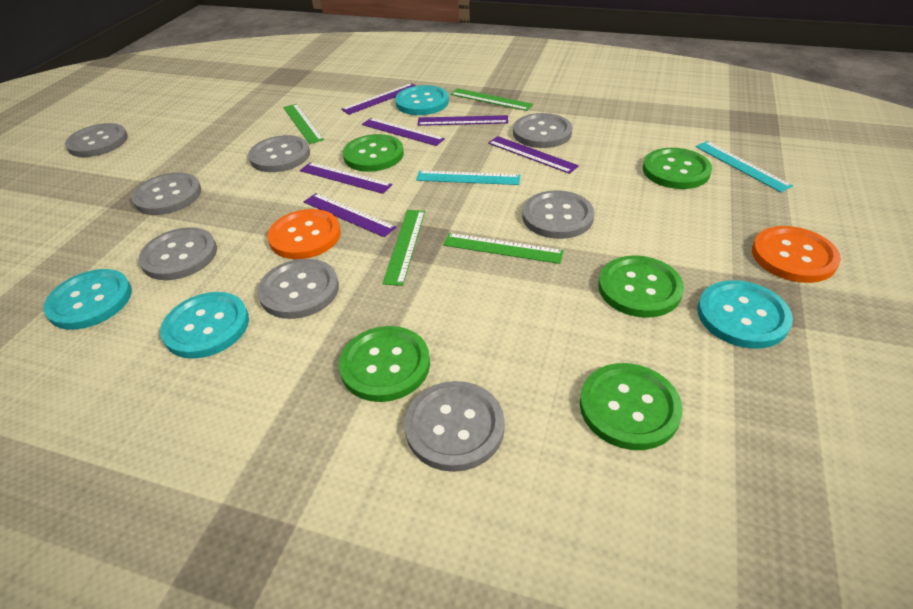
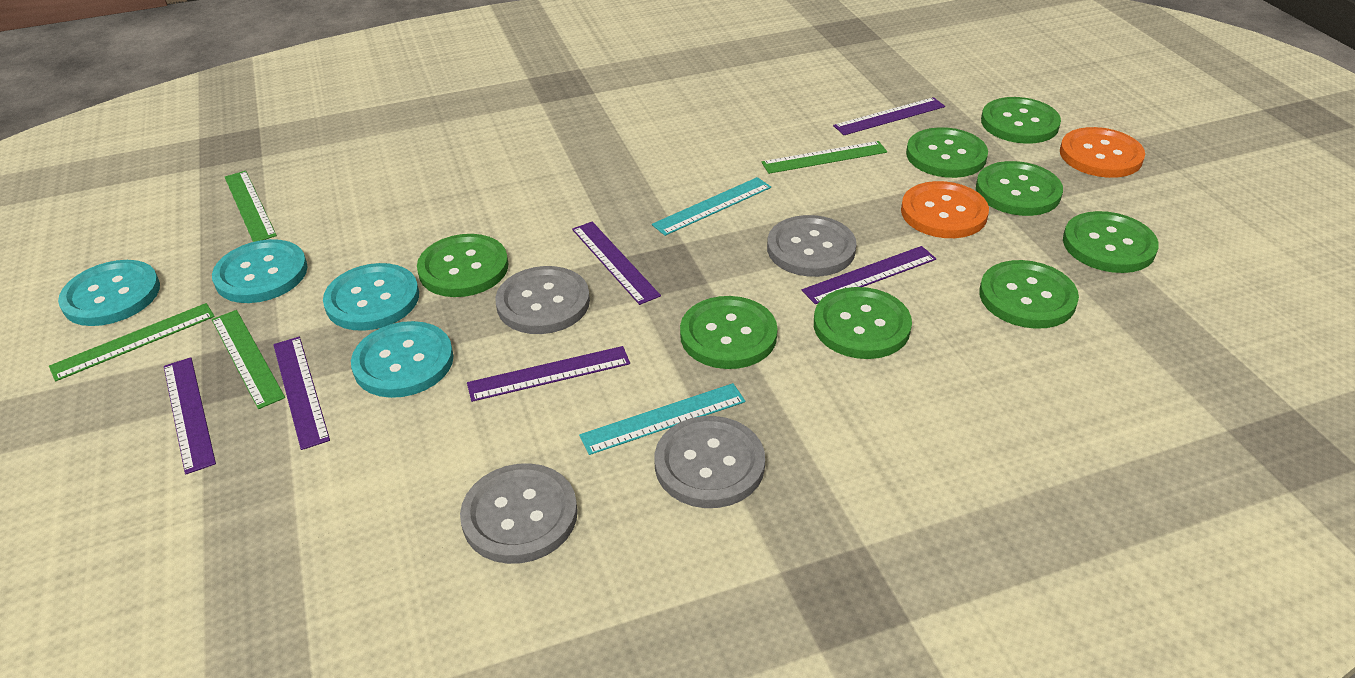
green button: 5 -> 8
grey button: 8 -> 4

